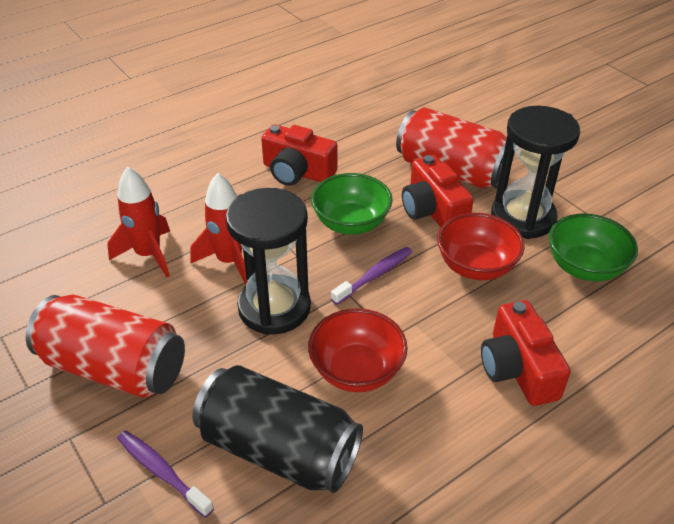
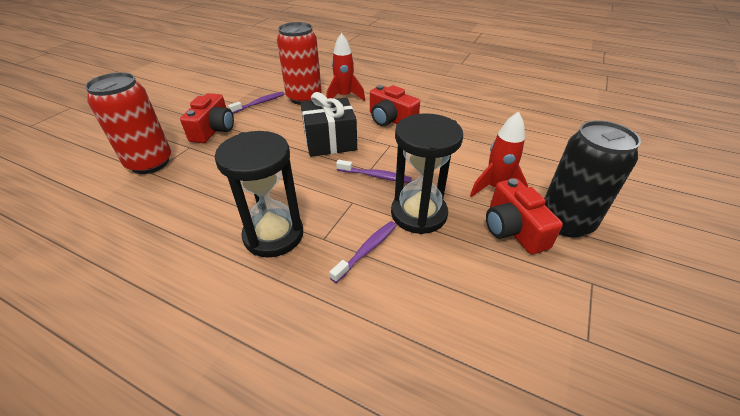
black gift: 0 -> 1
green bowl: 2 -> 0
purple toothbrush: 2 -> 3
red bowl: 2 -> 0

